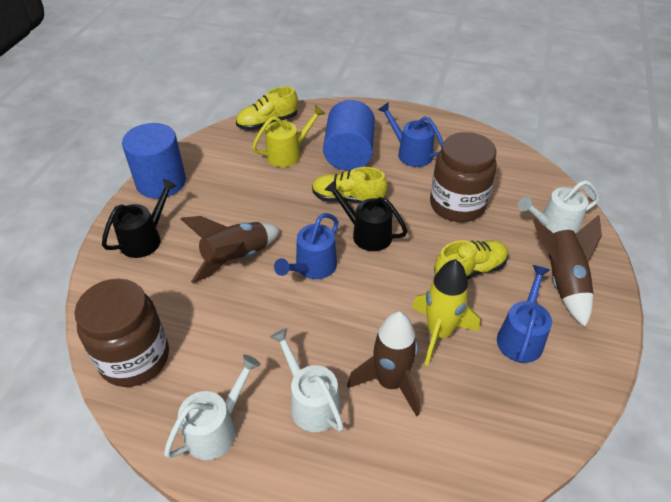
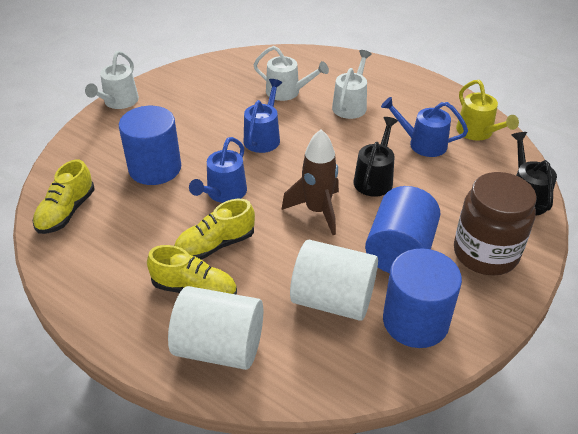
blue cylinder: 2 -> 3
brown jar: 2 -> 1
brown rocket: 3 -> 1
white cylinder: 0 -> 2
yellow rocket: 1 -> 0

